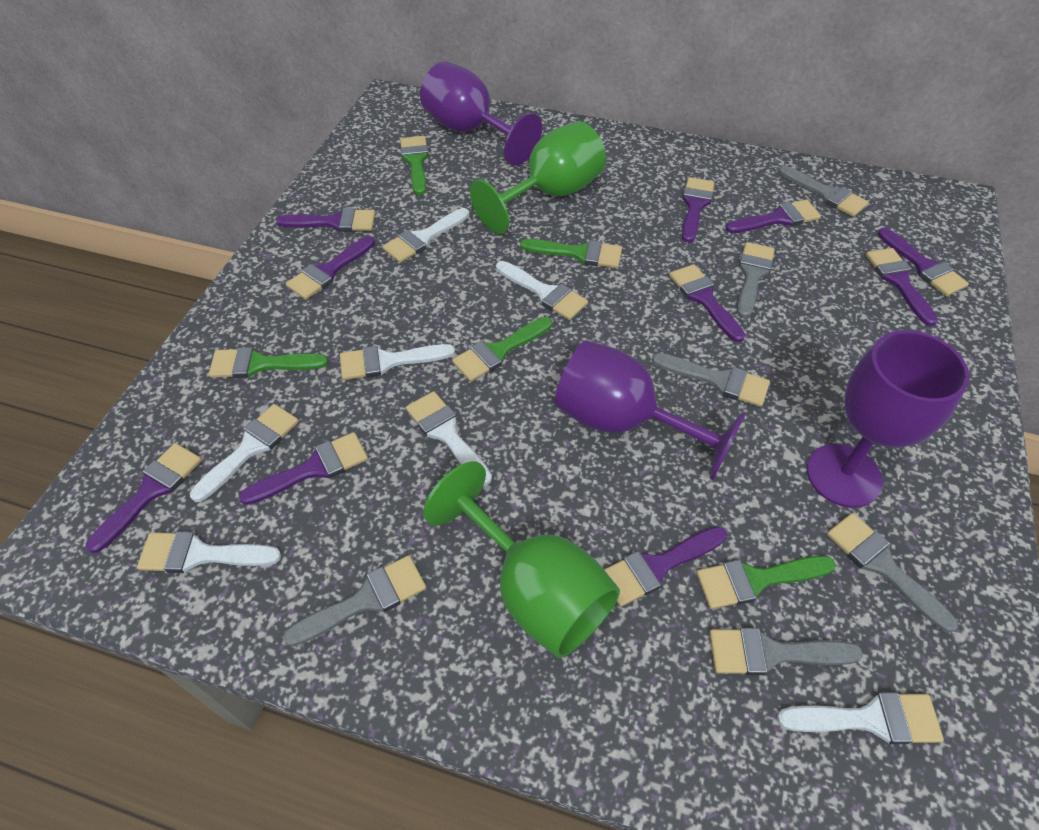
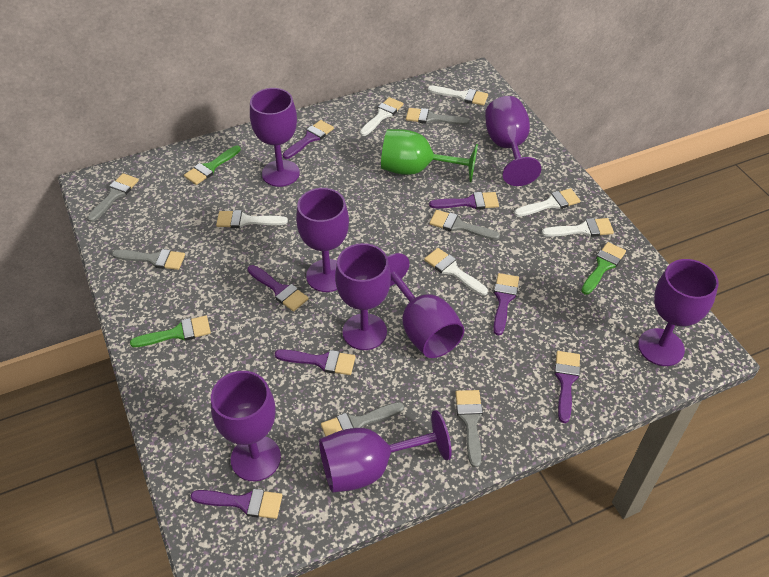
green brush: 5 -> 3
green goblet: 2 -> 1
purple brush: 10 -> 7
purple goblet: 3 -> 8
white brush: 7 -> 6

